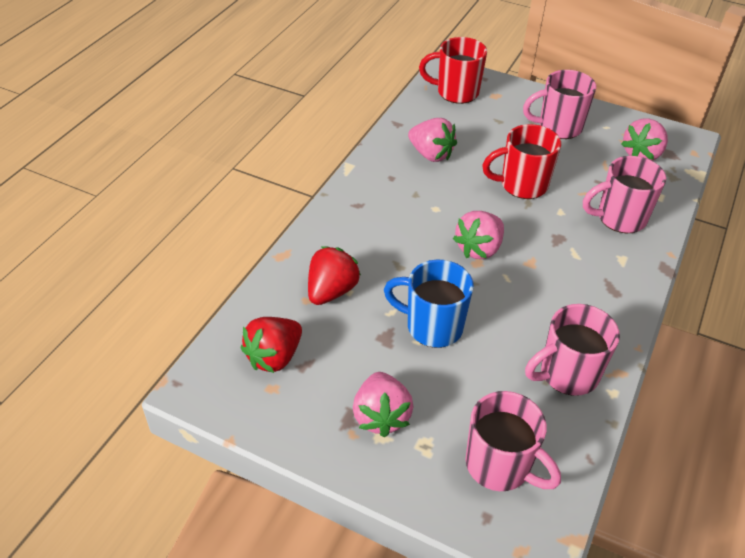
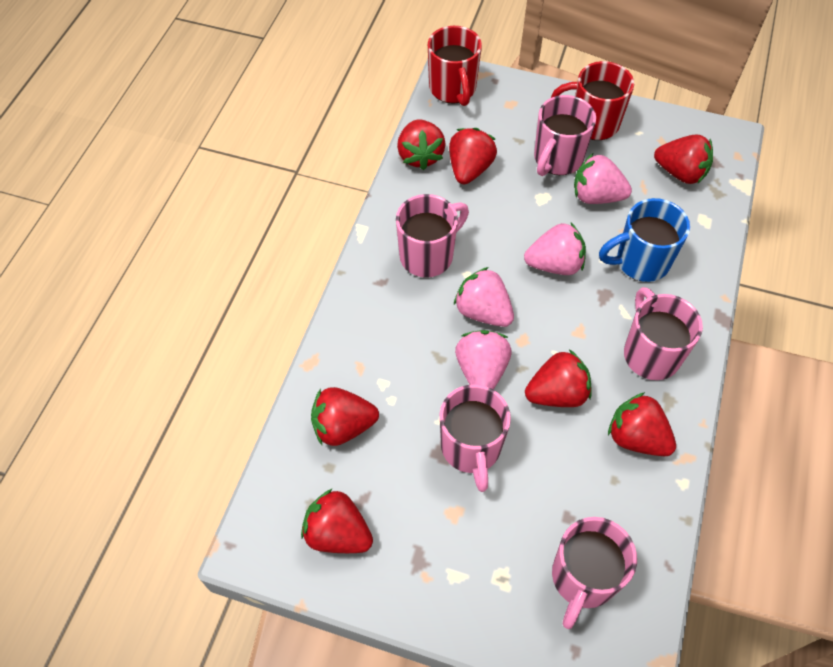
pink mug: 4 -> 5
red strawberry: 2 -> 7

